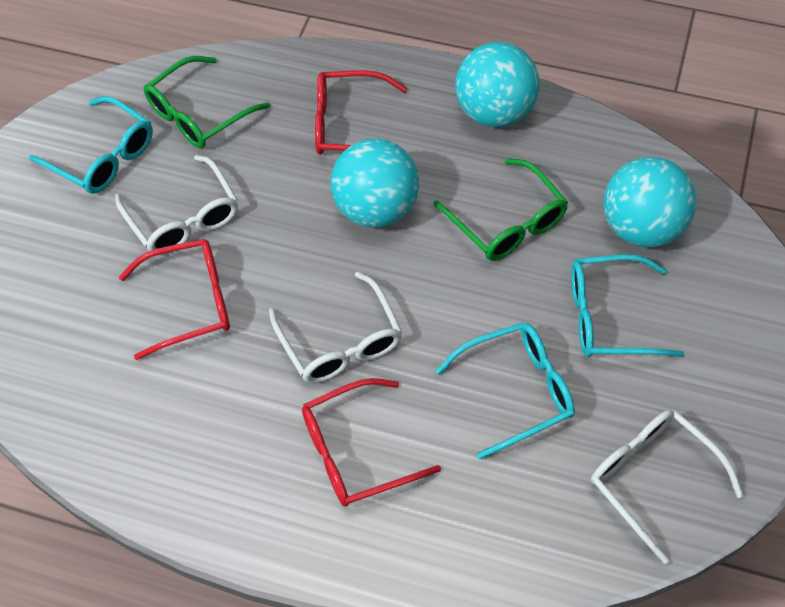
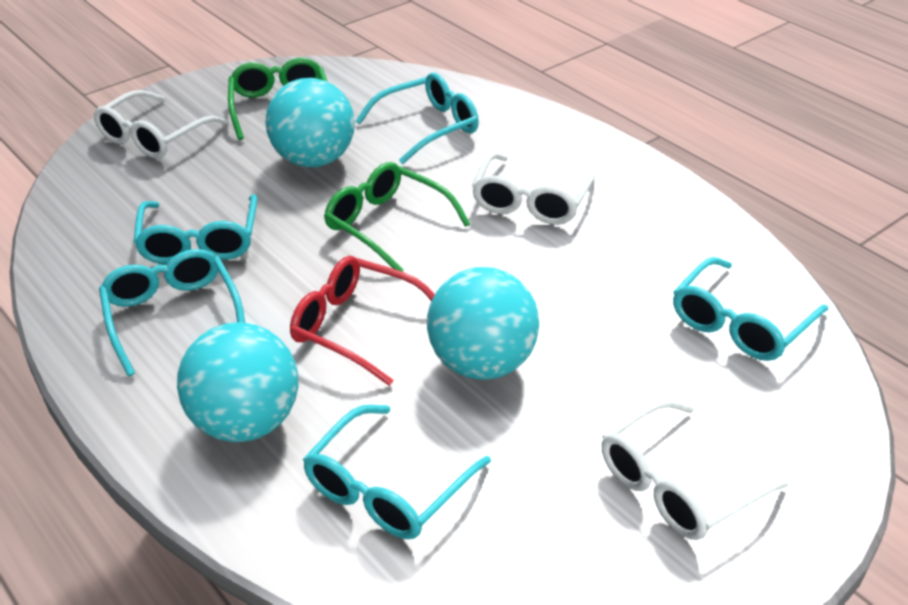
red glasses: 3 -> 1
turquoise glasses: 3 -> 5

